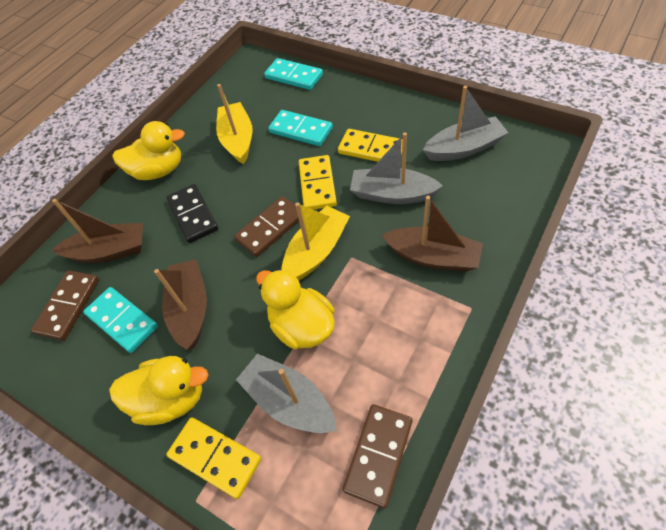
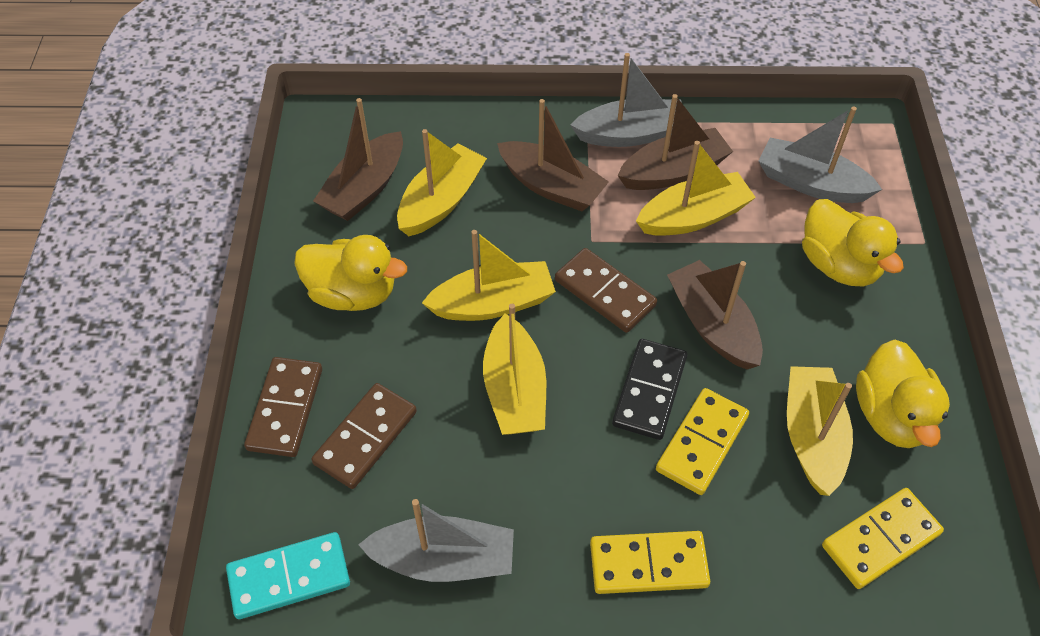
brown boat: 3 -> 4
turquoise domino: 3 -> 1
yellow boat: 2 -> 5

